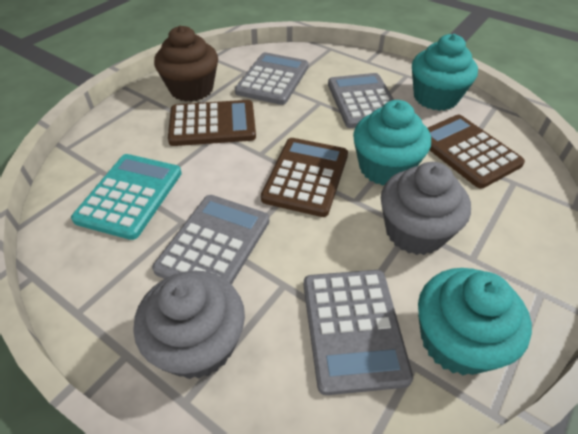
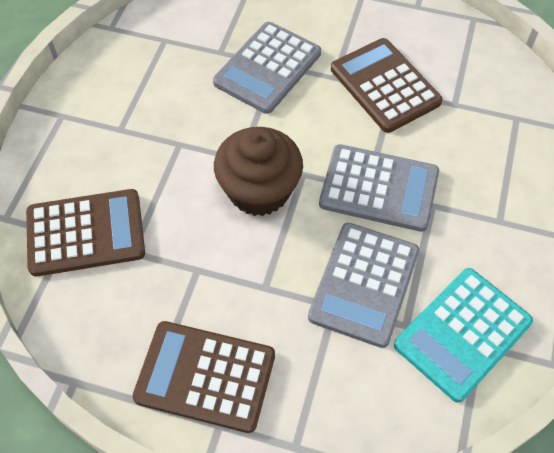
grey calculator: 4 -> 3
grey cupcake: 2 -> 0
turquoise cupcake: 3 -> 0

